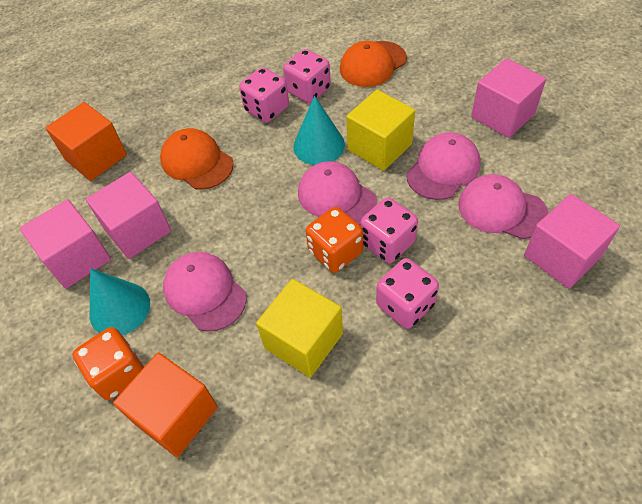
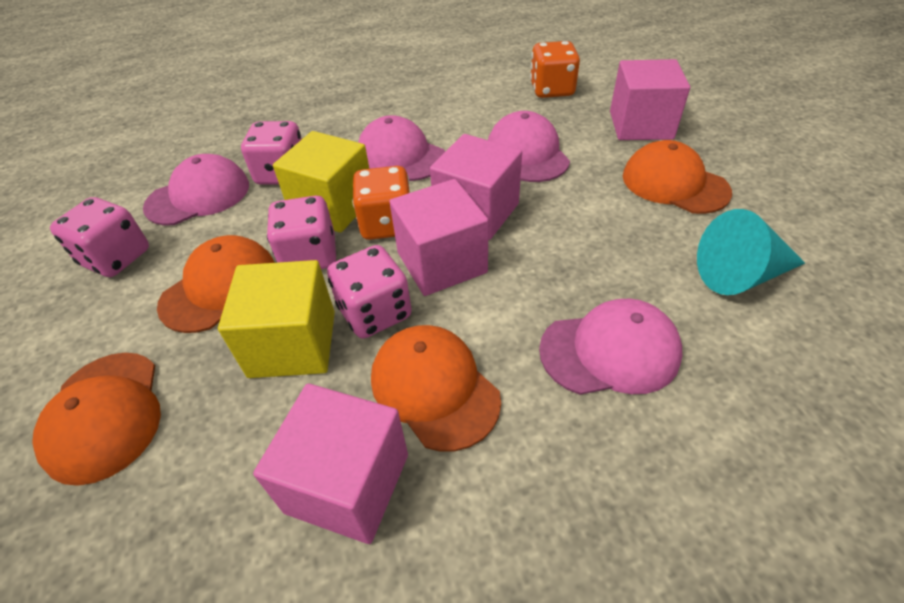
orange cap: 2 -> 4
orange cube: 2 -> 0
turquoise cone: 2 -> 1

